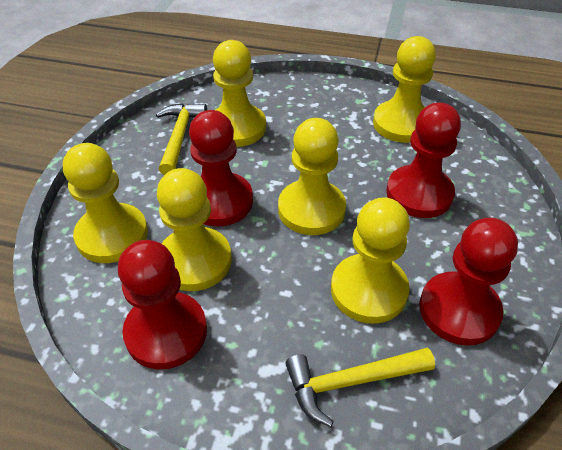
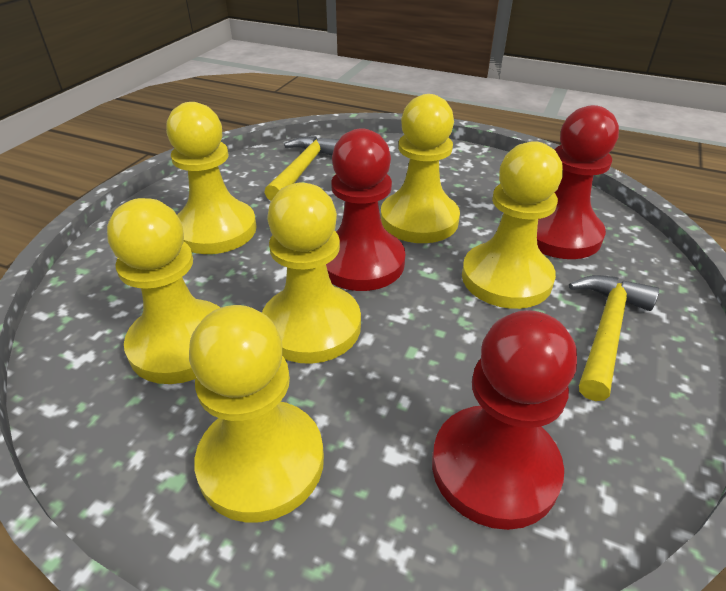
red pawn: 4 -> 3

